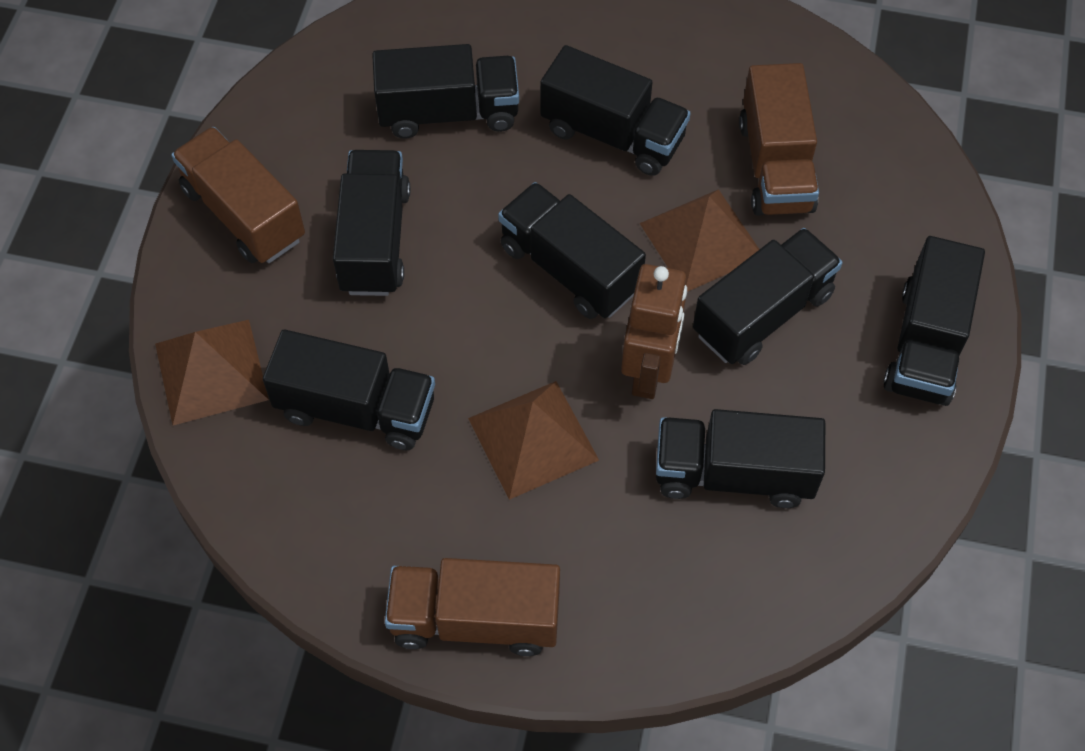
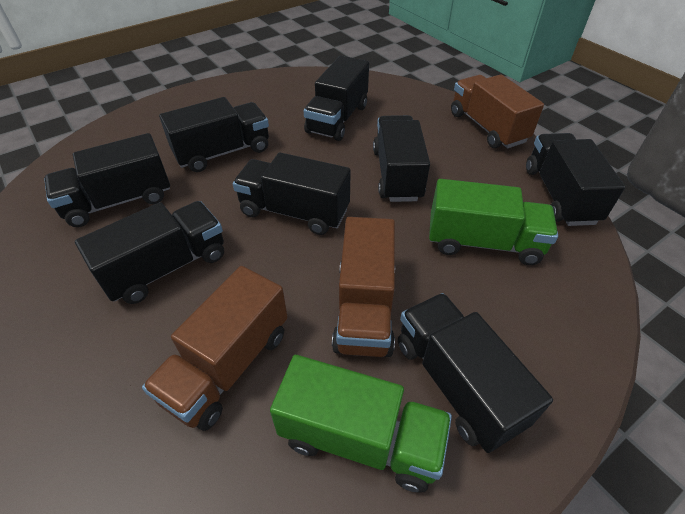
brown pyramid: 3 -> 0
brown robot: 1 -> 0
green truck: 0 -> 2

